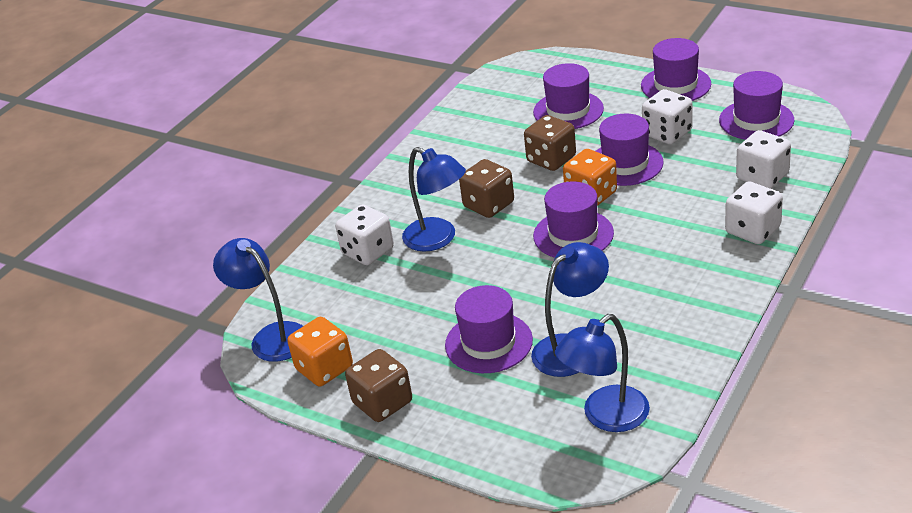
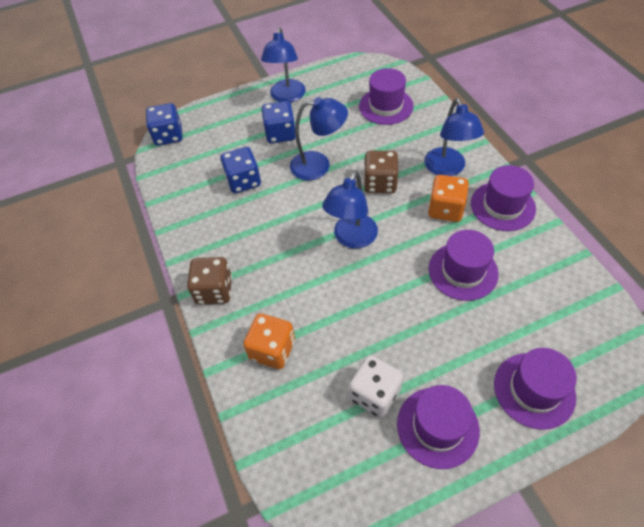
blue dice: 0 -> 3
brown dice: 3 -> 2
purple hat: 6 -> 5
white dice: 4 -> 1

